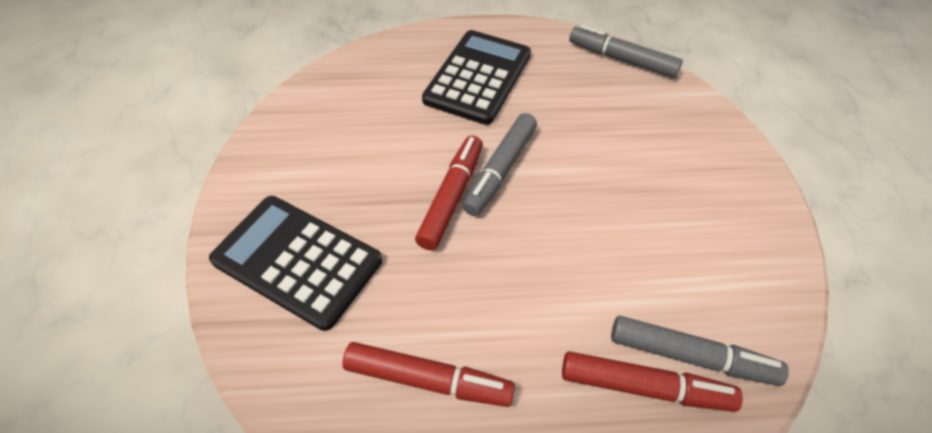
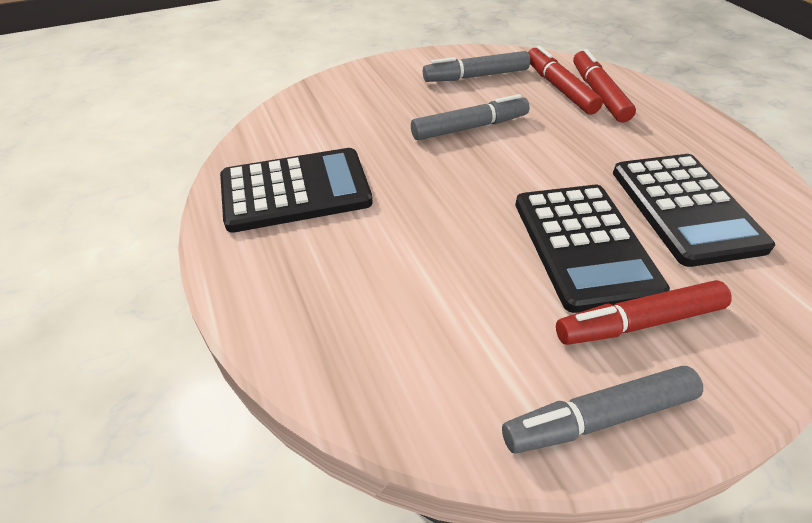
black calculator: 2 -> 3

